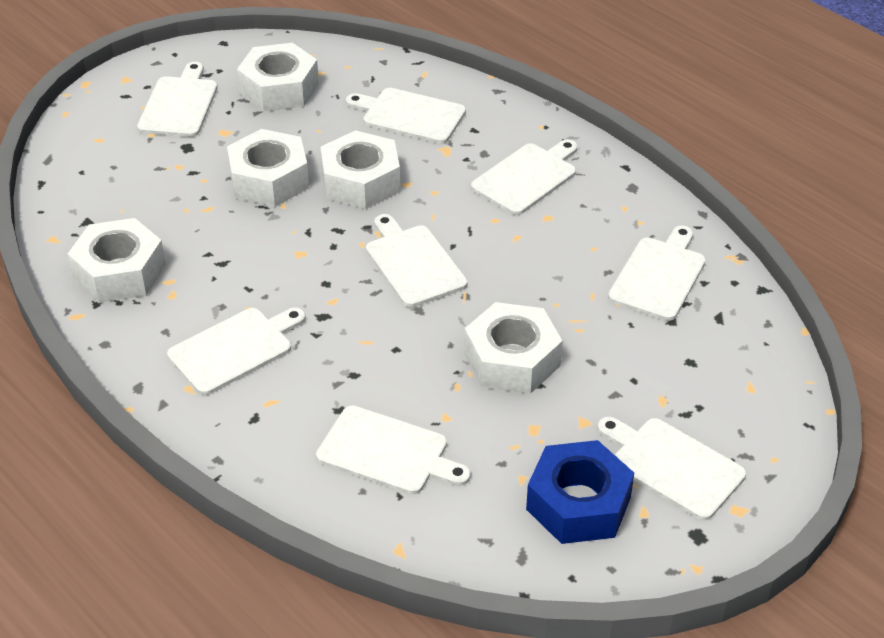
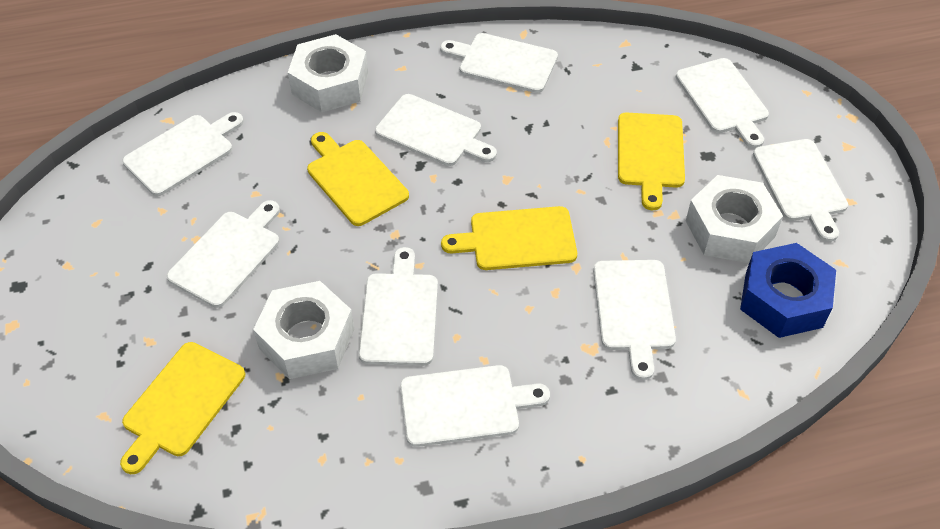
white cutting board: 8 -> 9
white nut: 5 -> 3
yellow cutting board: 0 -> 4

